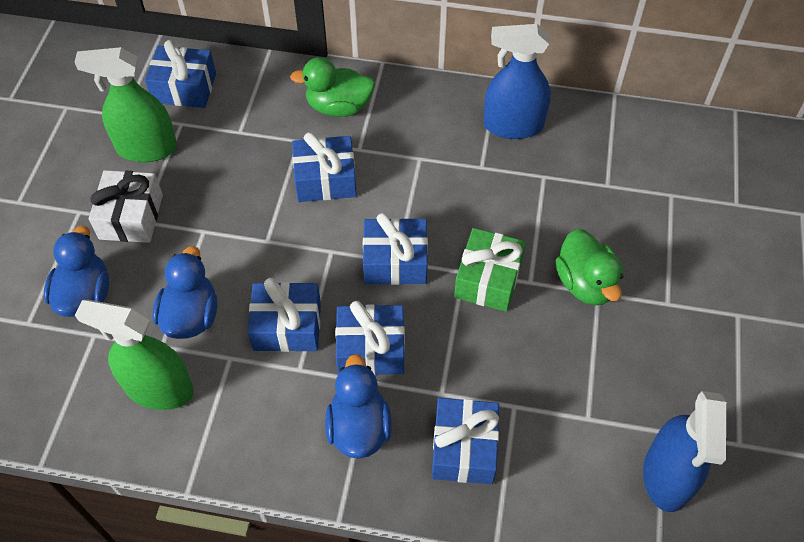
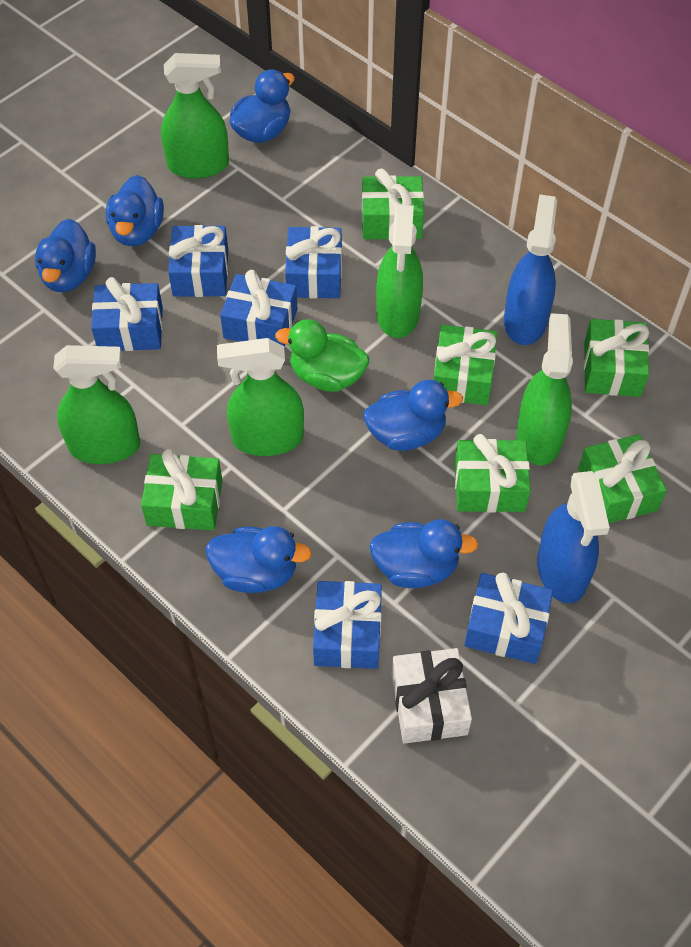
blue duck: 3 -> 6
green duck: 2 -> 1
green gift: 1 -> 6
green spray bottle: 2 -> 5

